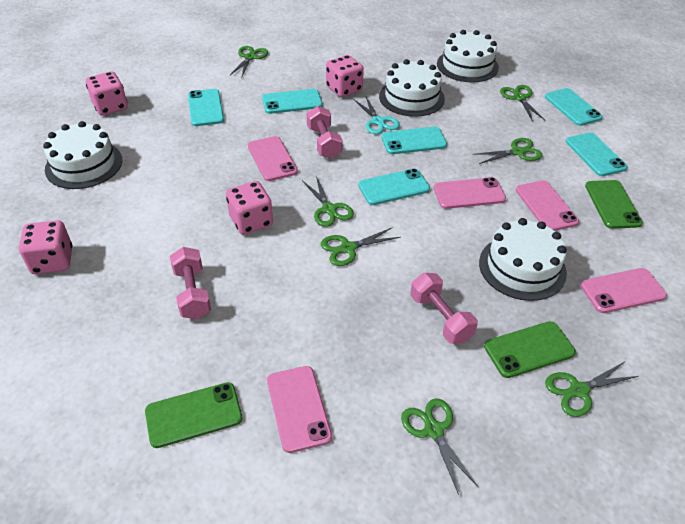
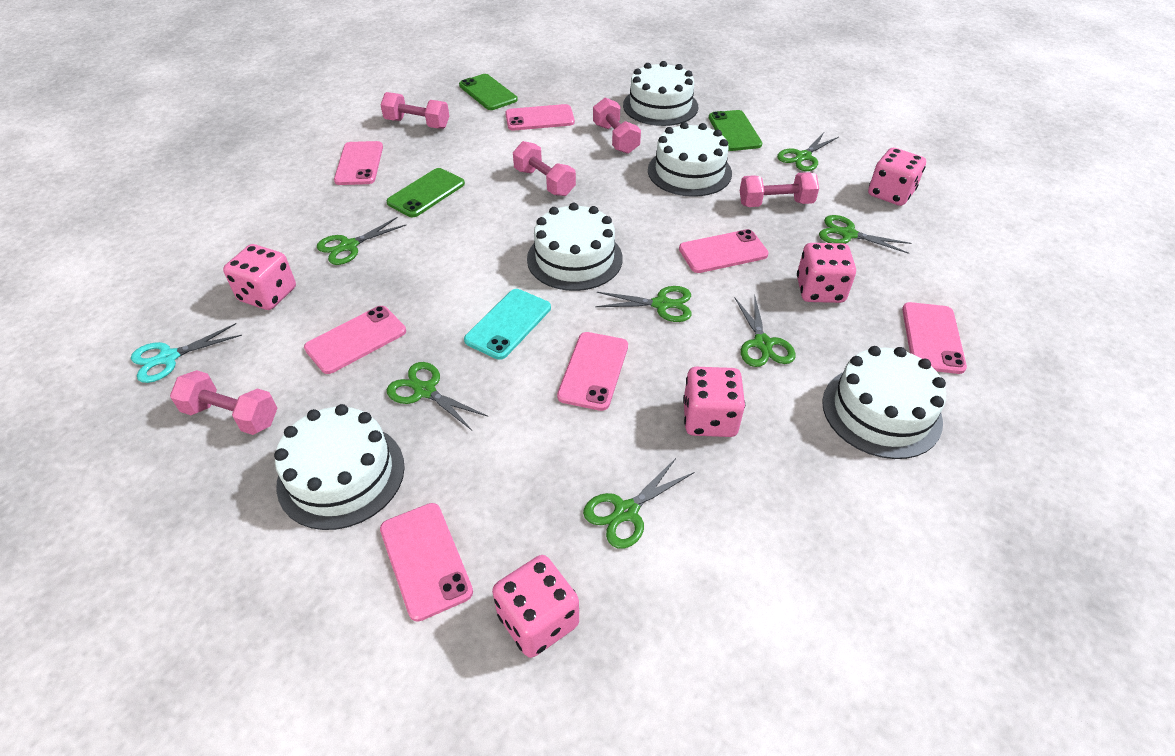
pink dice: 4 -> 5
pink dumbbell: 3 -> 5
pink phone: 5 -> 7
turquoise phone: 6 -> 1
white cake: 4 -> 5

